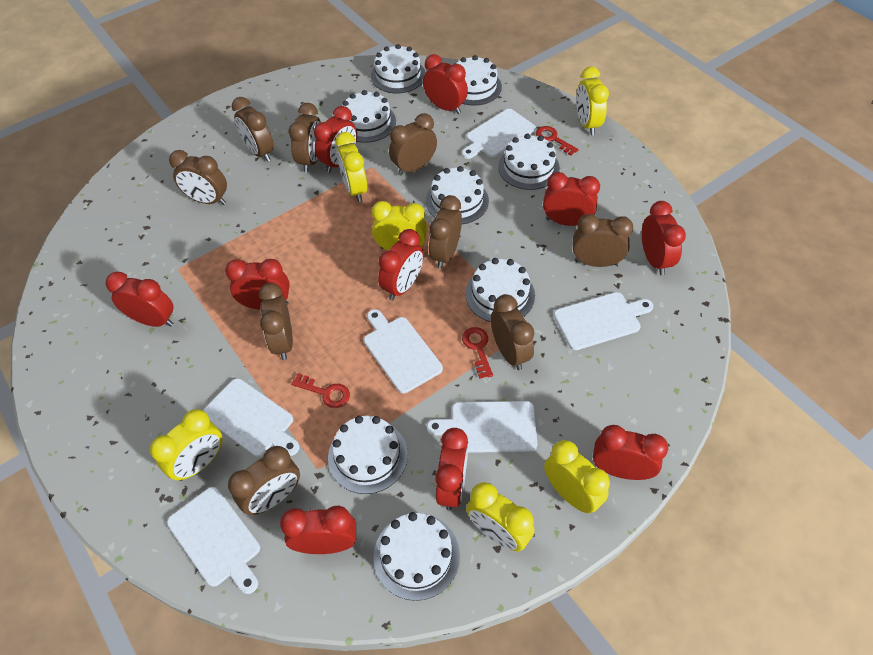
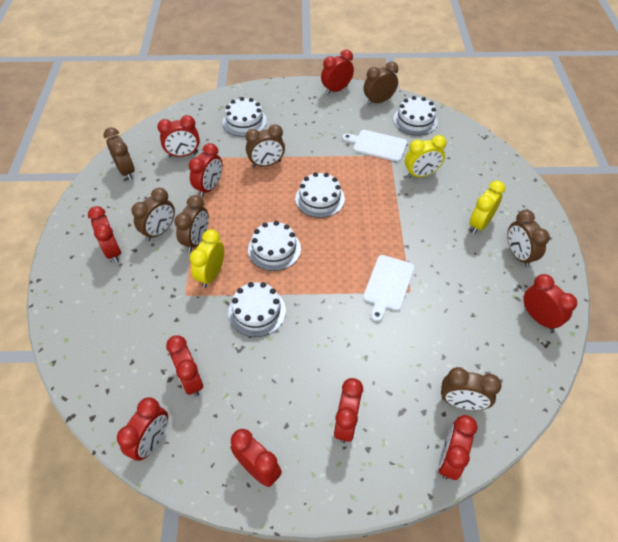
brown clock: 9 -> 7
red key: 3 -> 0
white cake: 8 -> 5
white cutting board: 6 -> 2
yellow clock: 6 -> 3

